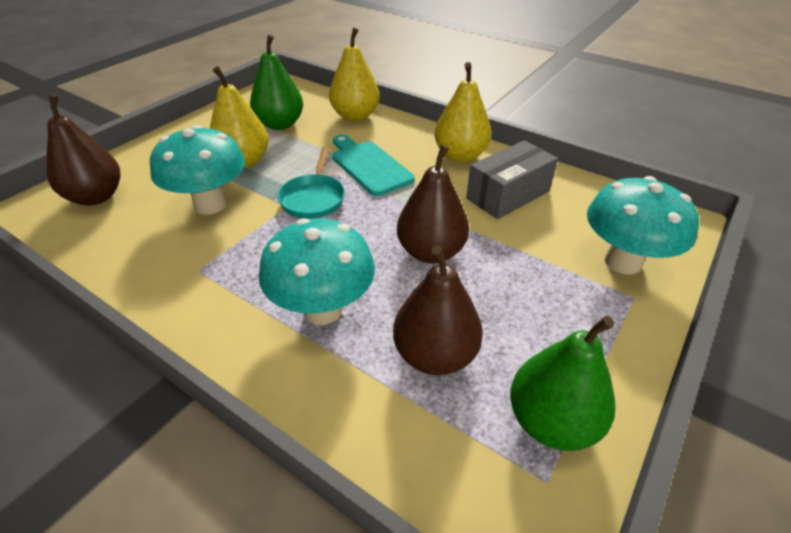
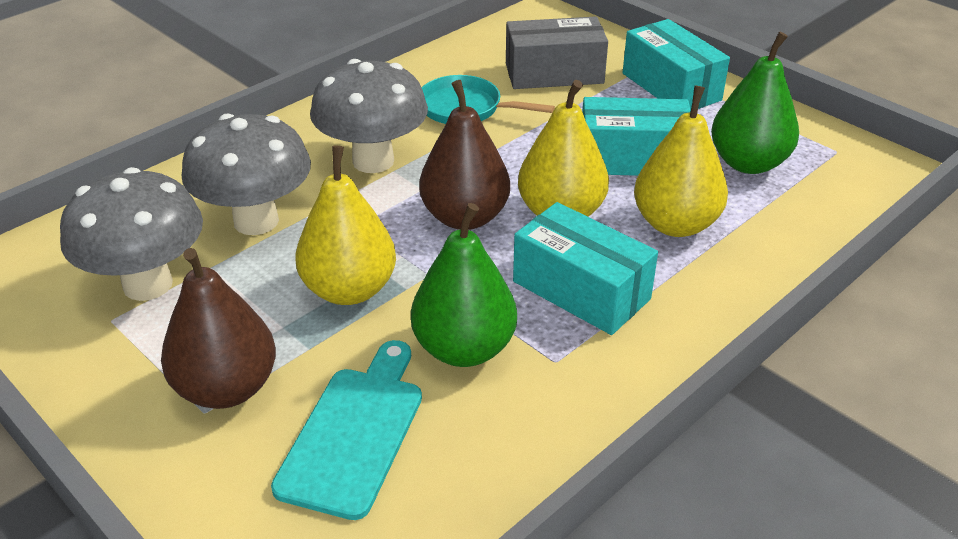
brown pear: 3 -> 2
grey mushroom: 0 -> 3
turquoise box: 0 -> 3
turquoise mushroom: 3 -> 0

